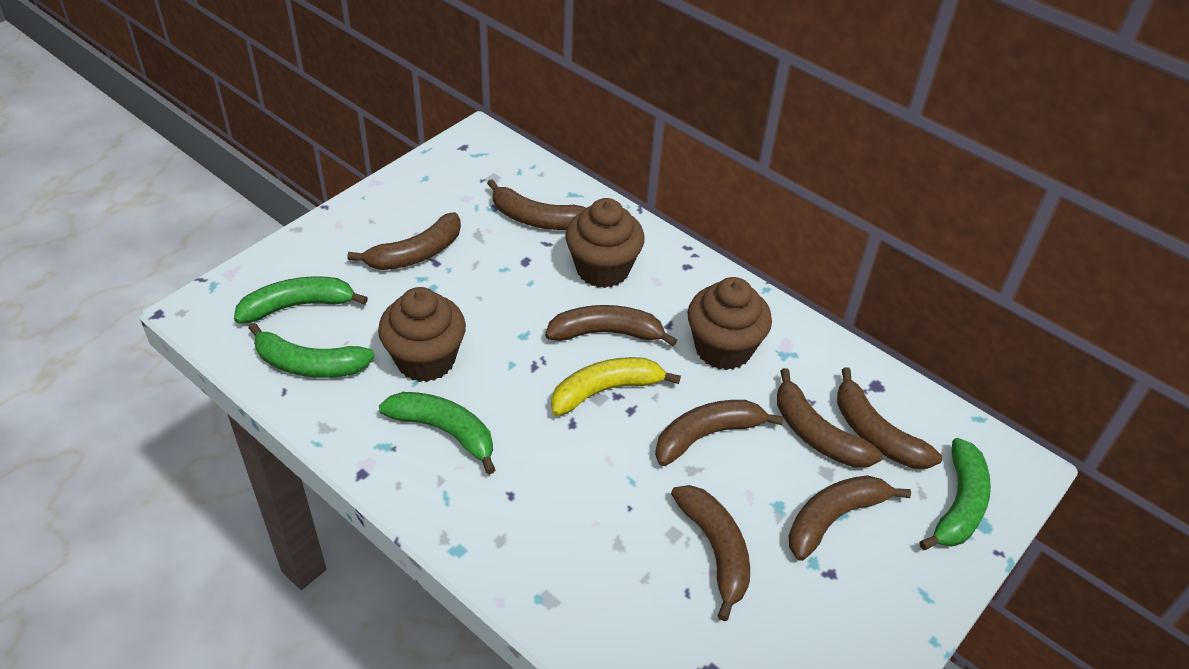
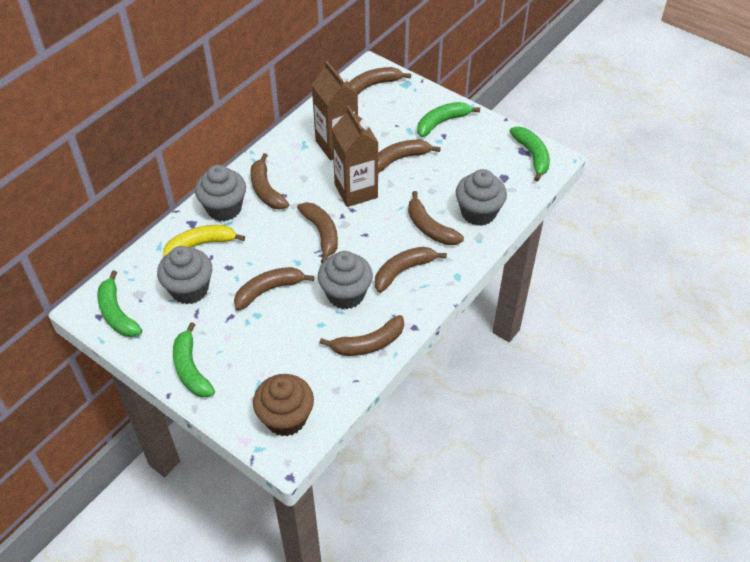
brown carton: 0 -> 2
brown cupcake: 3 -> 1
grey cupcake: 0 -> 4

